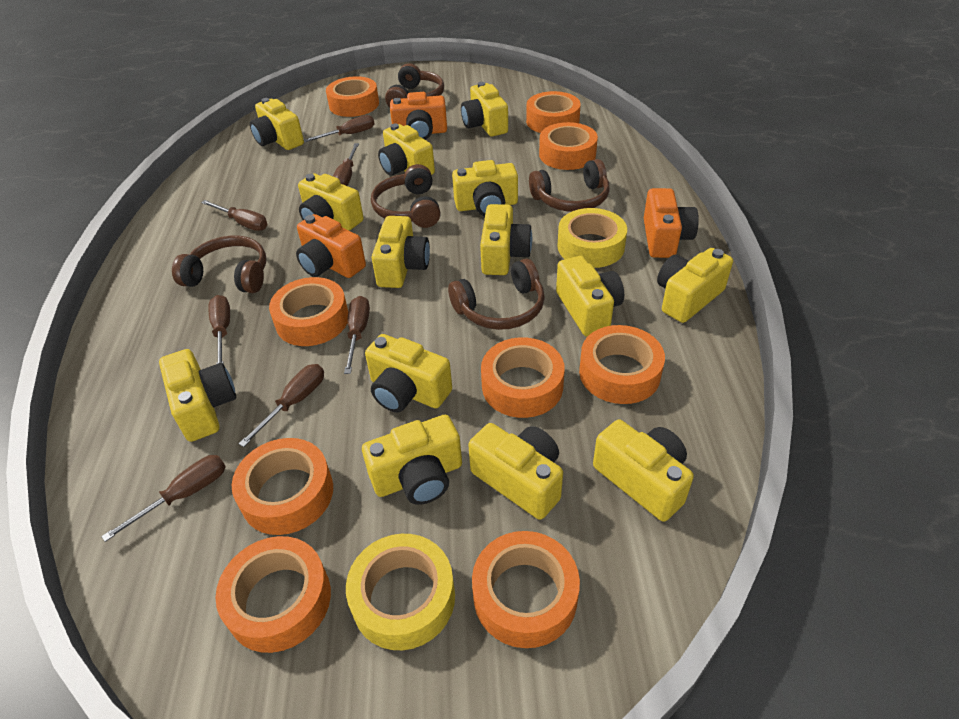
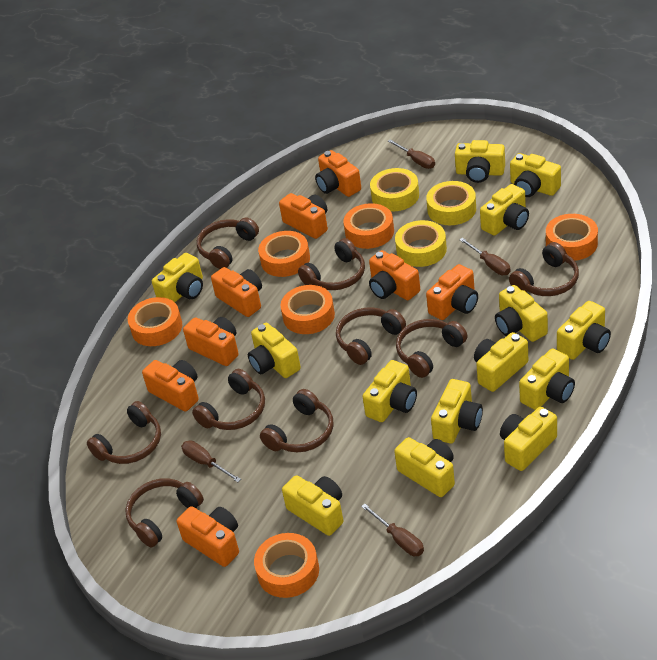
brown headphones: 5 -> 9
brown screwdriver: 7 -> 4
orange camera: 3 -> 8
orange tape: 9 -> 6
yellow tape: 2 -> 3

